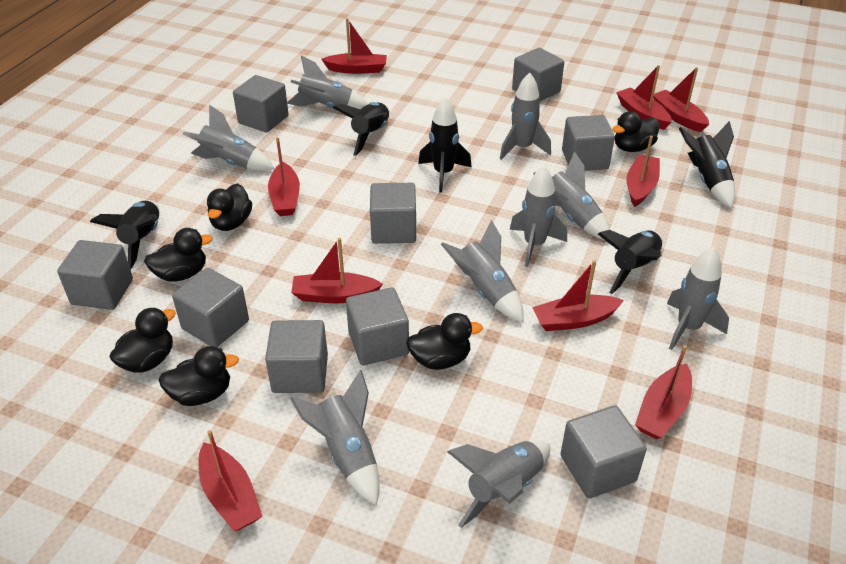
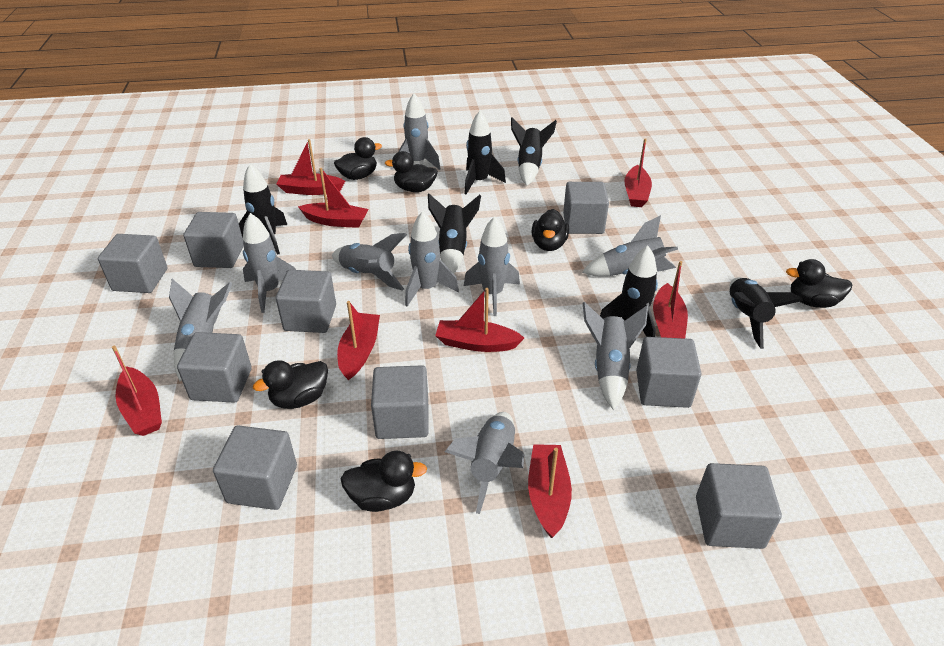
black rocket: 5 -> 6
red boat: 9 -> 8

